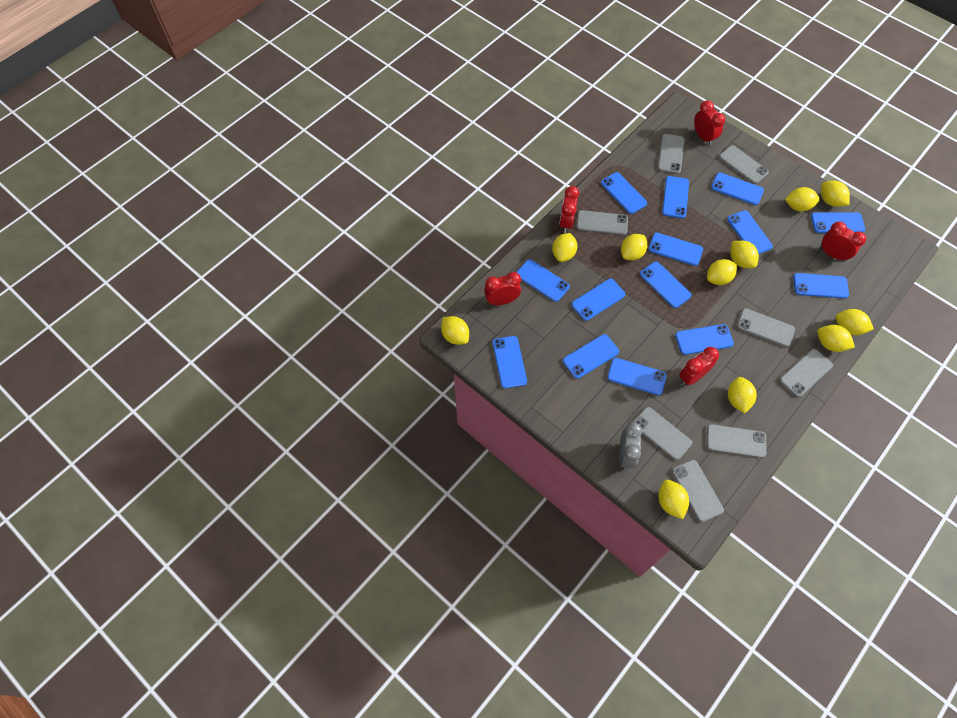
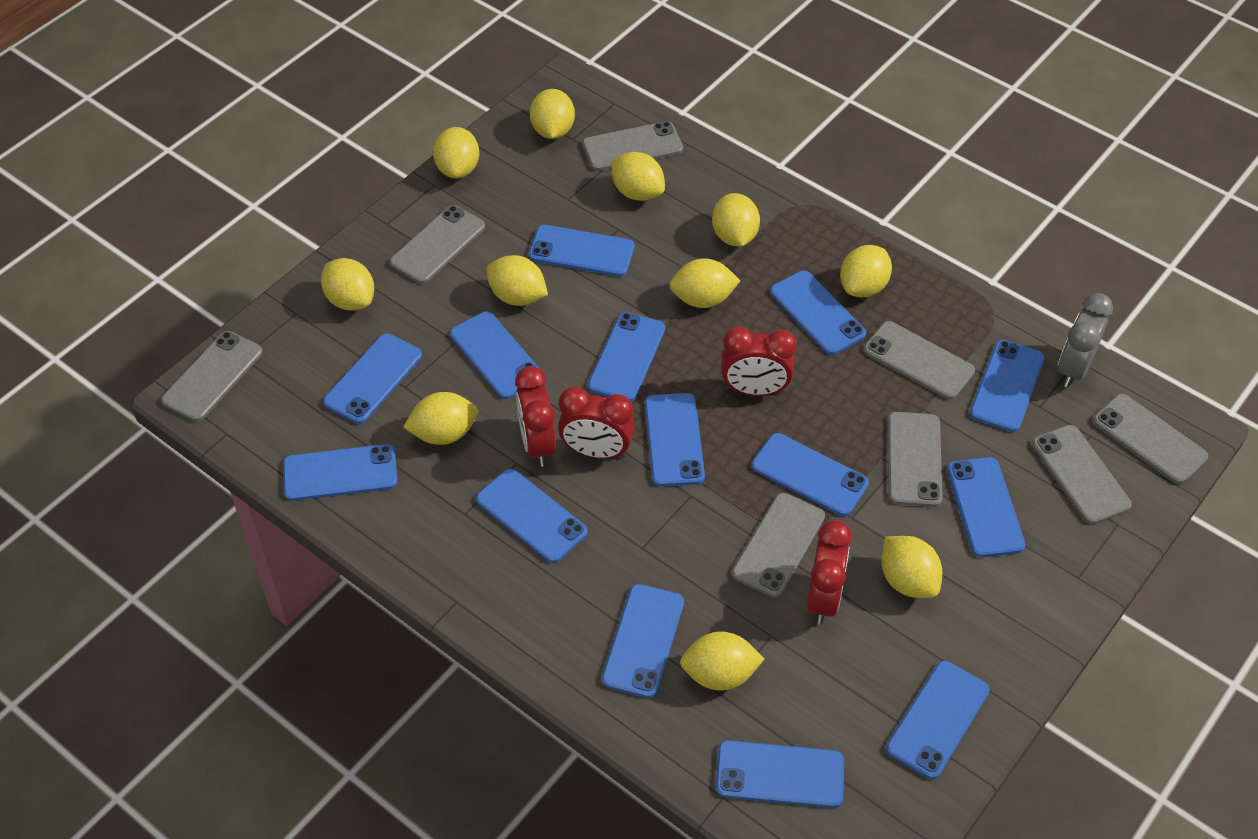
red clock: 5 -> 4

